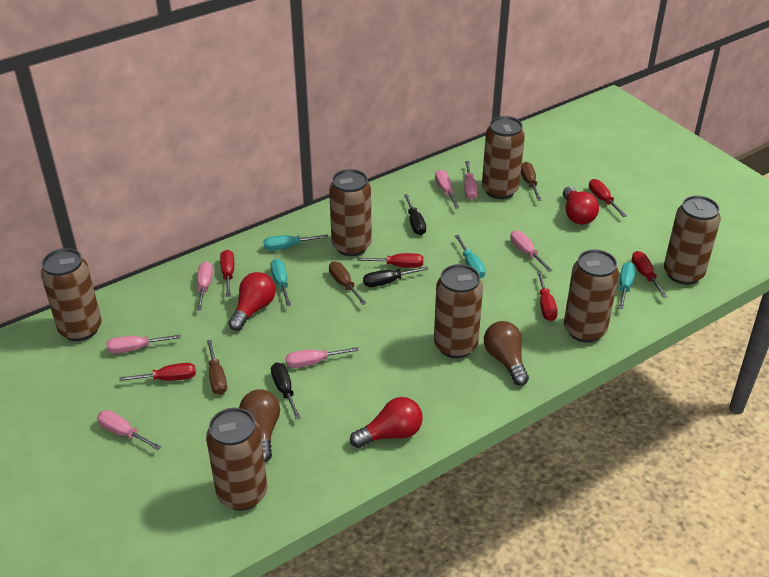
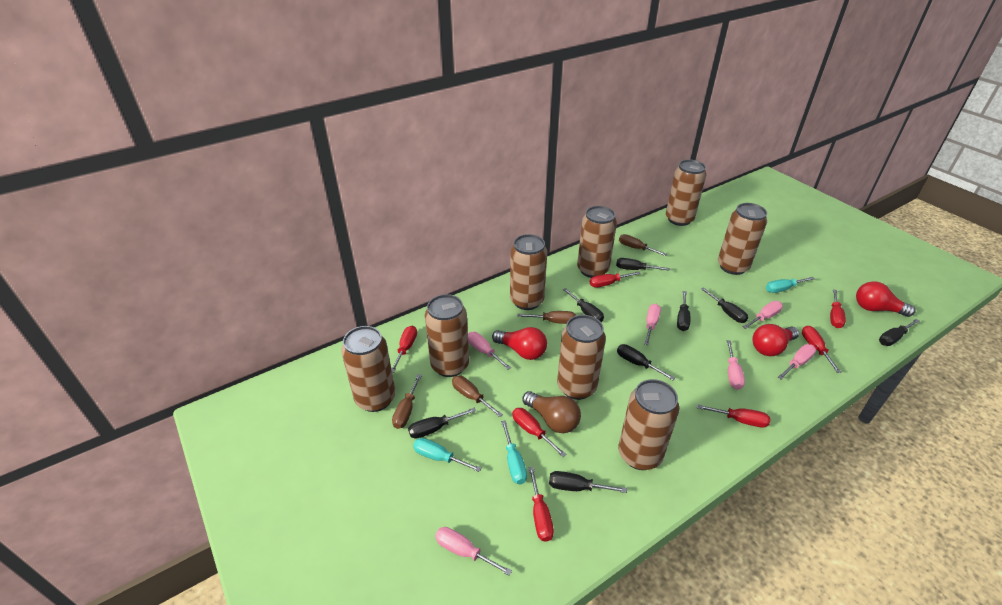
black screwdriver: 3 -> 8
brown can: 7 -> 8
brown light bulb: 2 -> 1
brown screwdriver: 3 -> 4
pink screwdriver: 7 -> 6
red screwdriver: 6 -> 7
turquoise screwdriver: 4 -> 3

